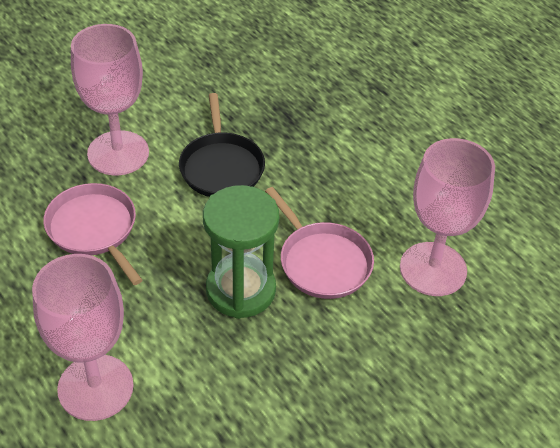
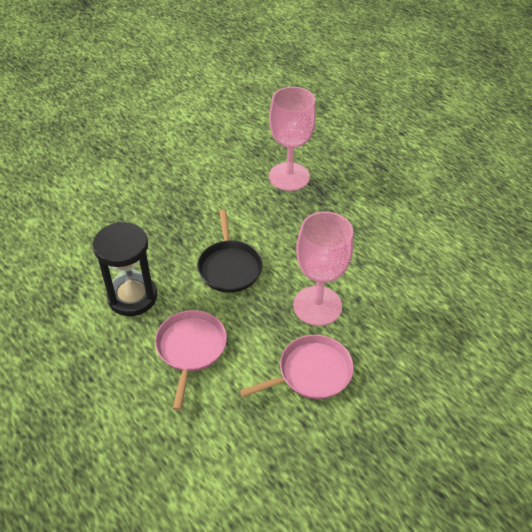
black hourglass: 0 -> 1
green hourglass: 1 -> 0
pink goblet: 3 -> 2

